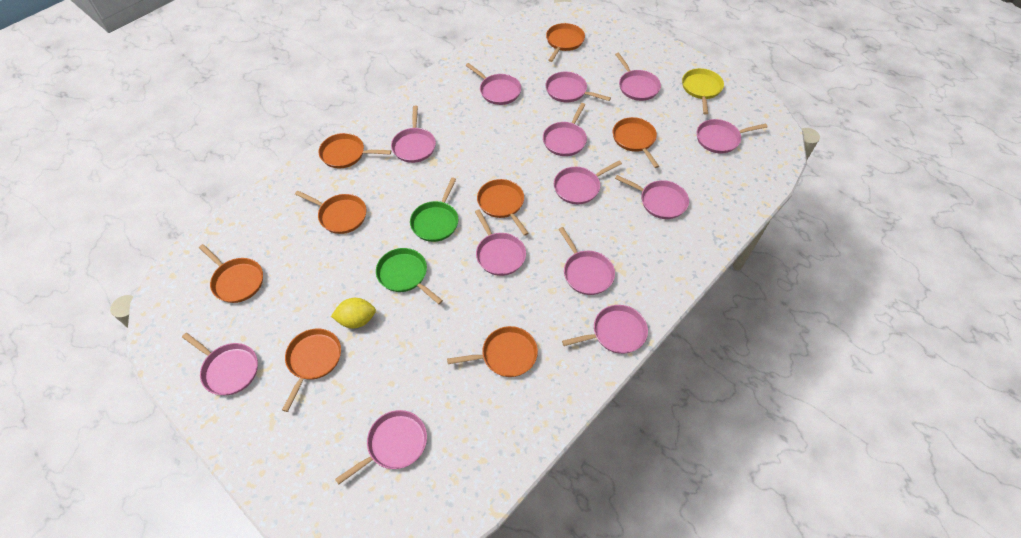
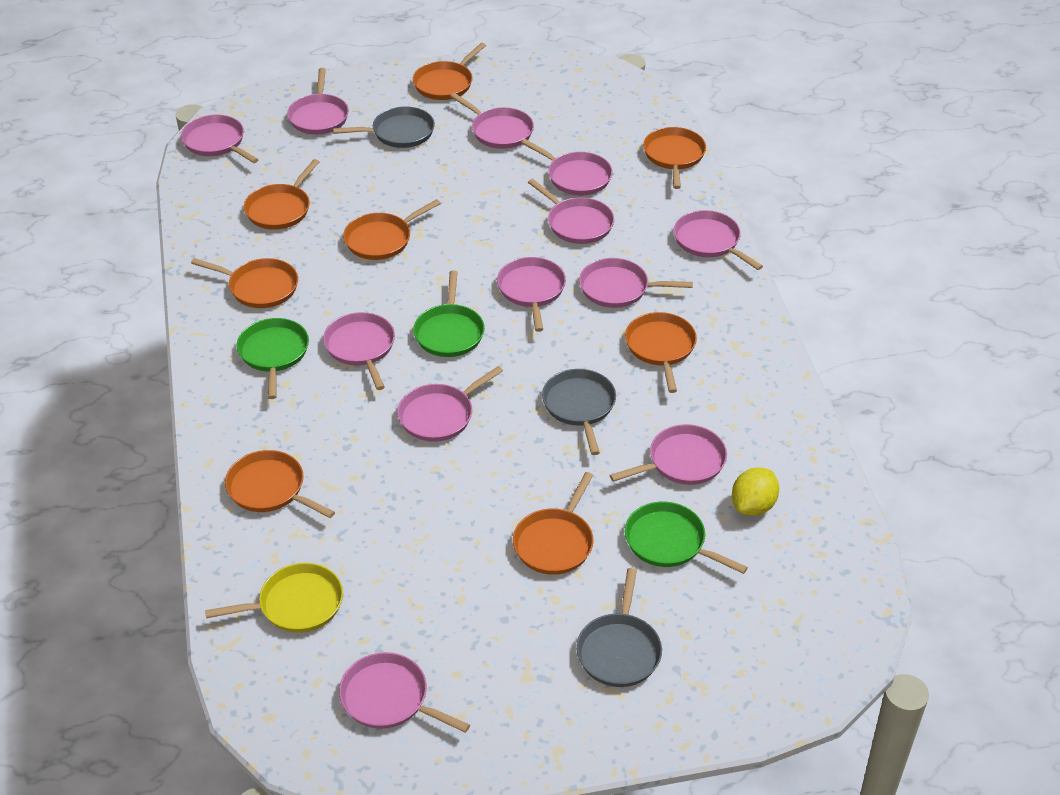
green pan: 2 -> 3
grey pan: 0 -> 3
pink pan: 13 -> 12

